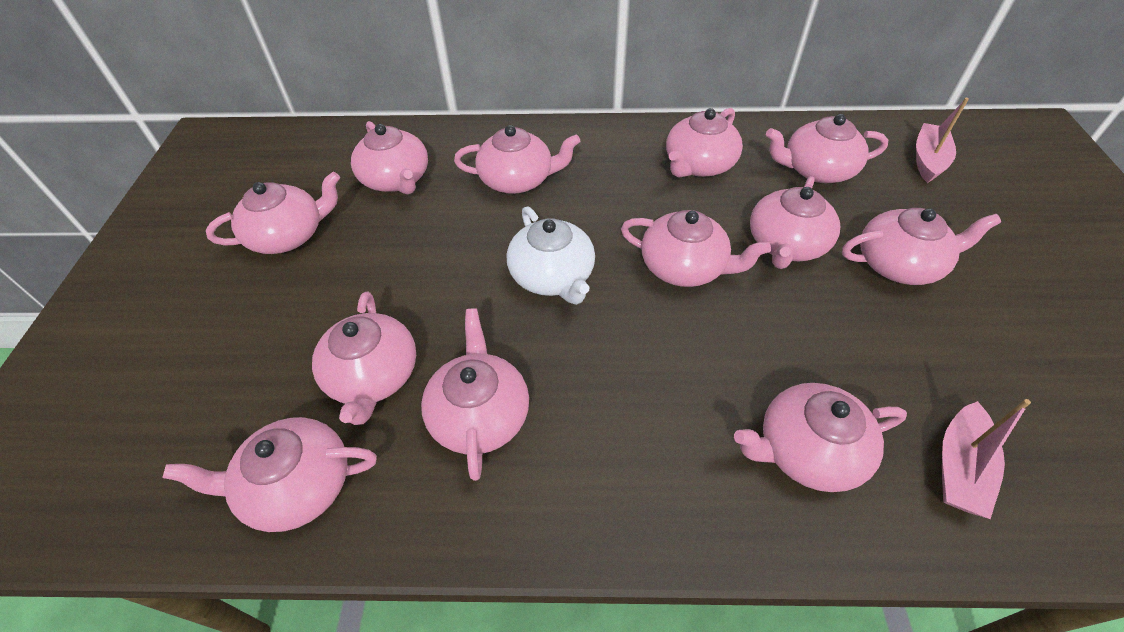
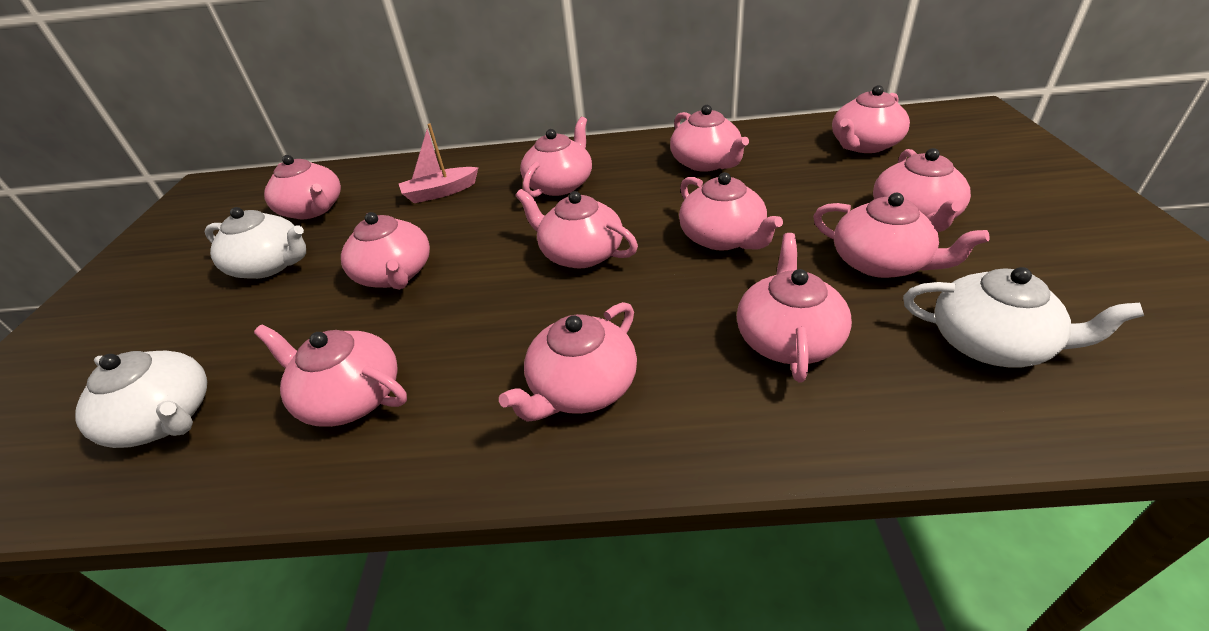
pink boat: 2 -> 1
white teapot: 1 -> 3

